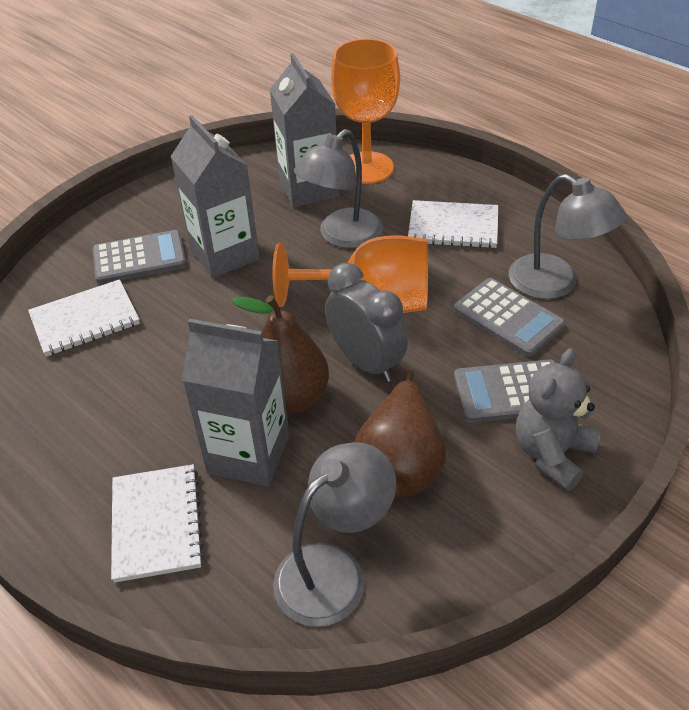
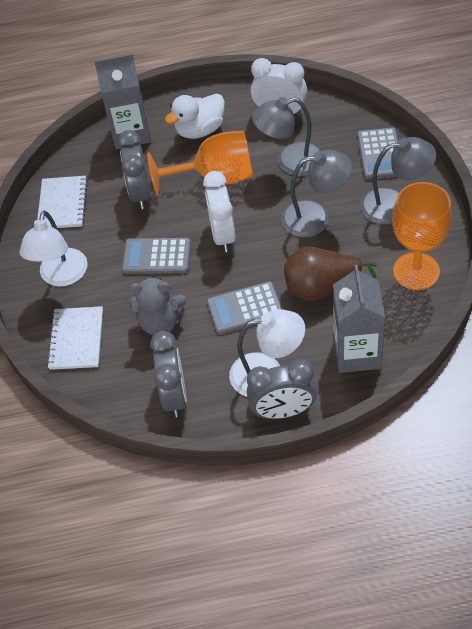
brown pear: 2 -> 1
grey carton: 3 -> 2
grey clock: 1 -> 3
white clock: 0 -> 2
white duck: 0 -> 1
white lamp: 0 -> 2
white notebook: 3 -> 2

